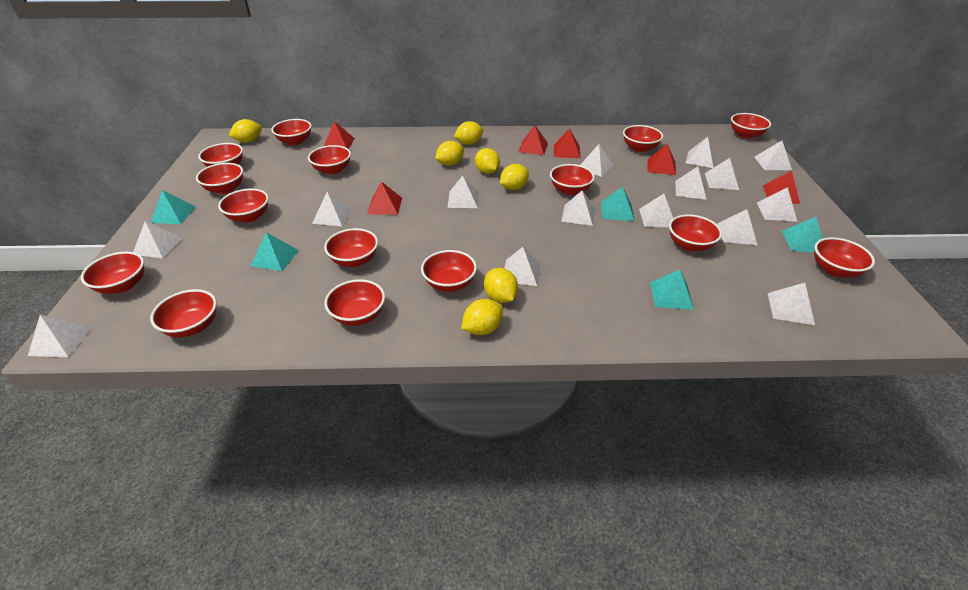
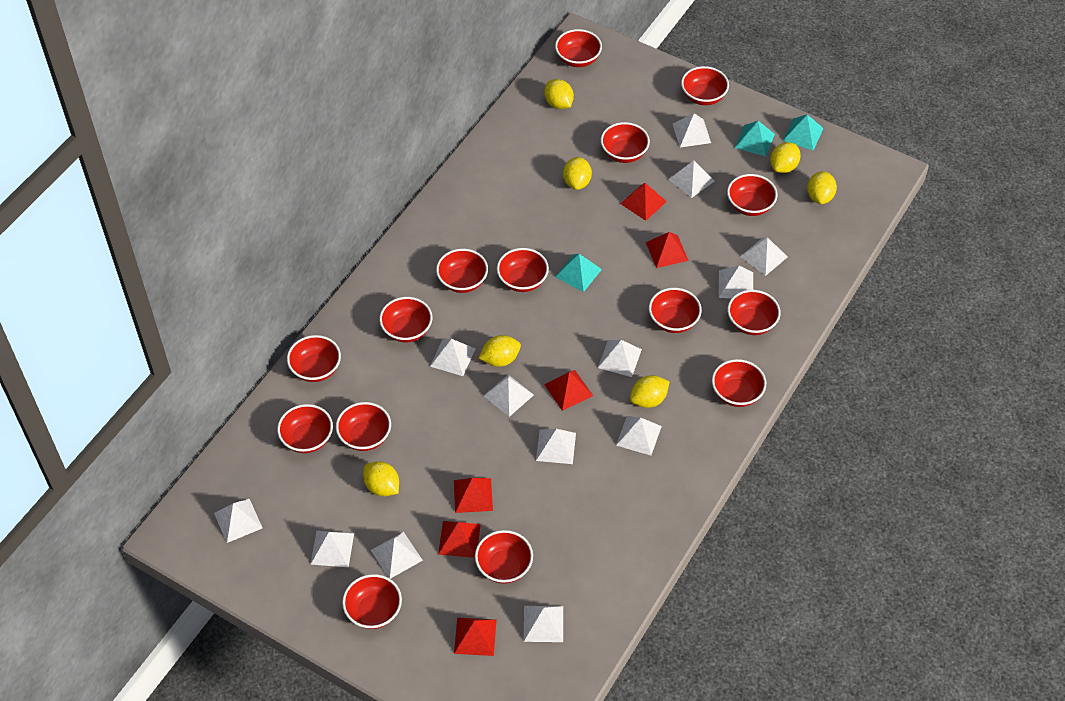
turquoise pyramid: 5 -> 3
white pyramid: 15 -> 13

